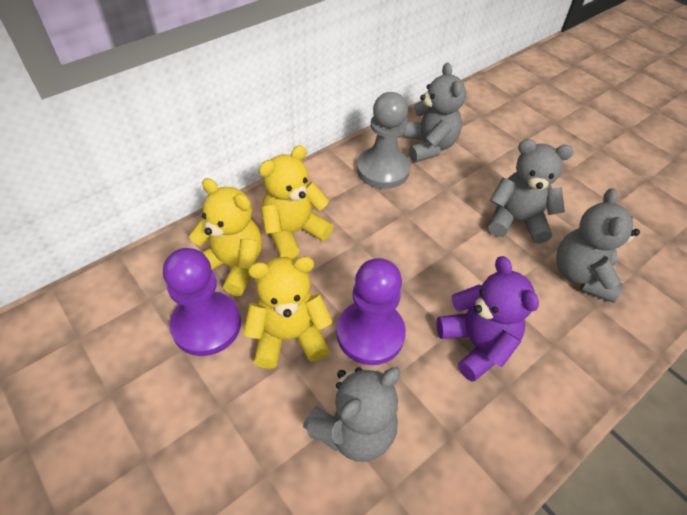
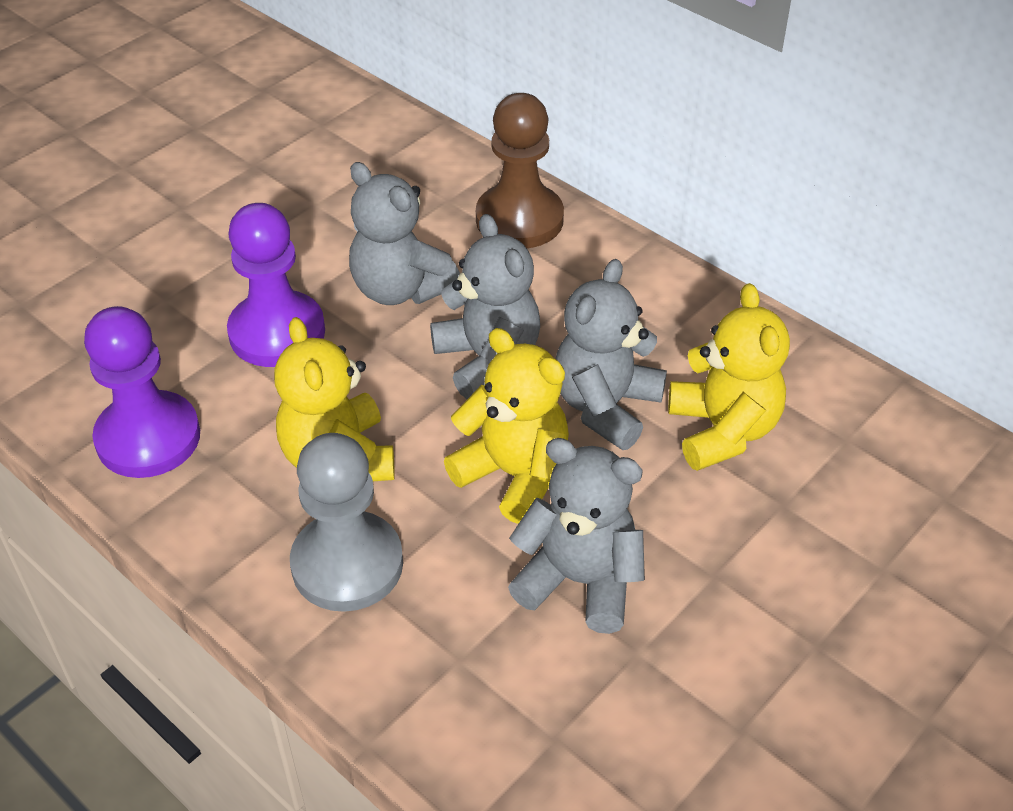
brown pawn: 0 -> 1
purple teddy bear: 1 -> 0

